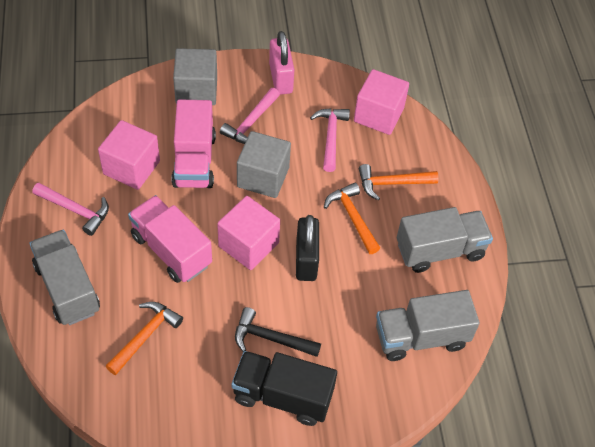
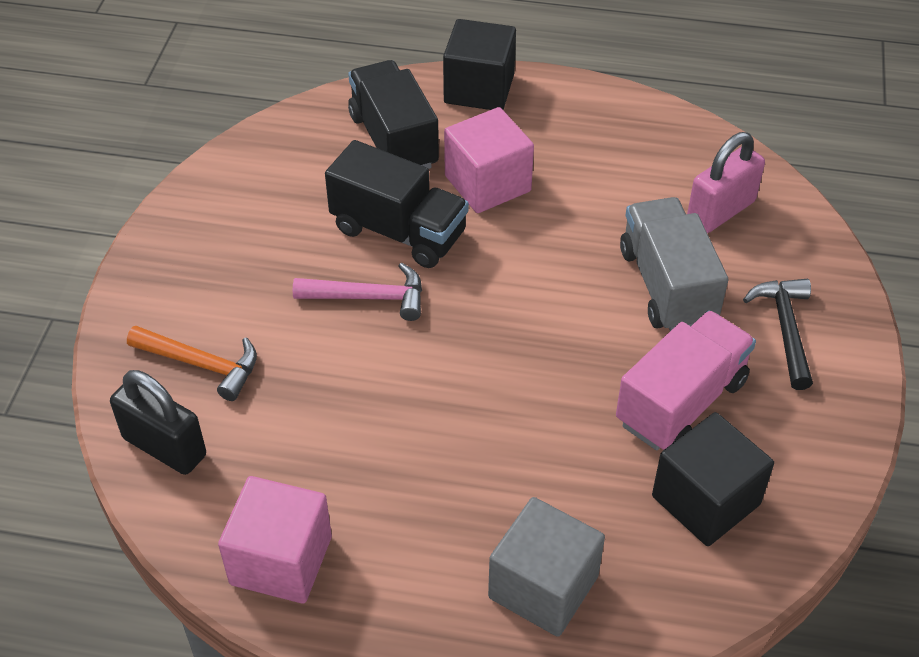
black cube: 0 -> 2
black truck: 1 -> 2
grey cube: 2 -> 1
grey truck: 3 -> 1
orange hammer: 3 -> 1
pink cube: 3 -> 2
pink hammer: 3 -> 1
pink truck: 2 -> 1

